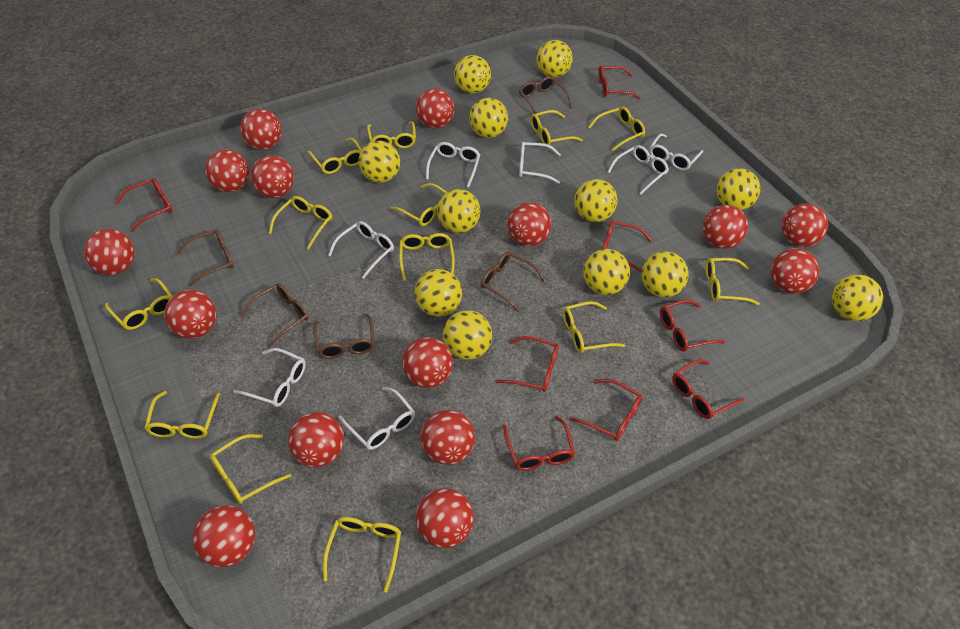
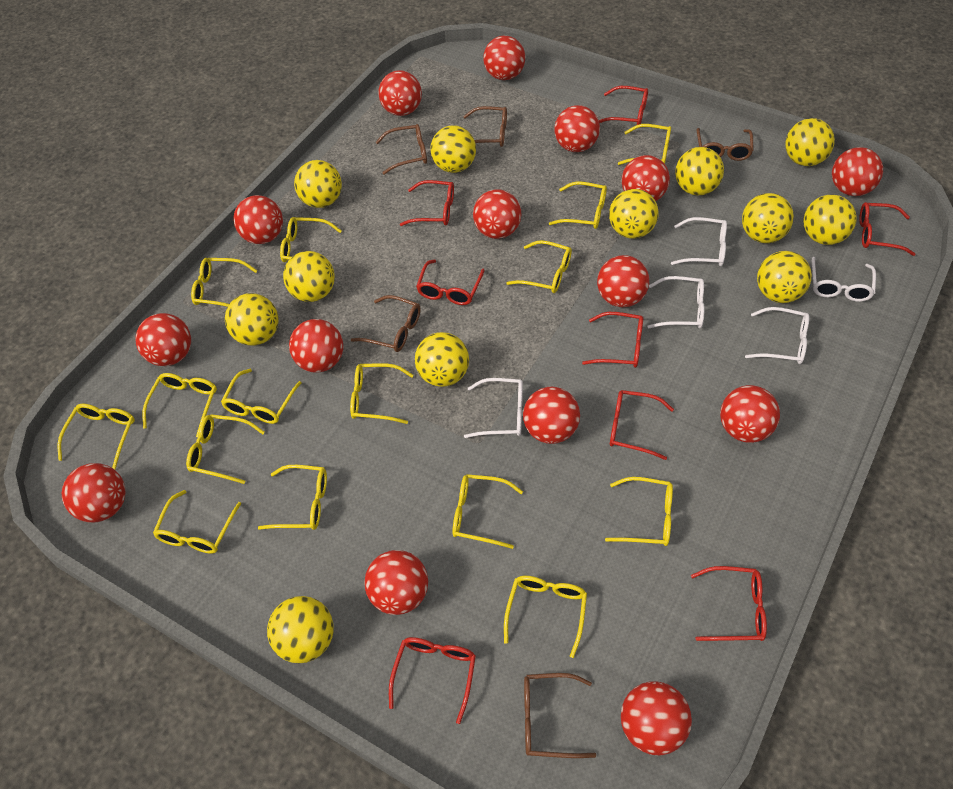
white glasses: 7 -> 5
yellow glasses: 13 -> 15

